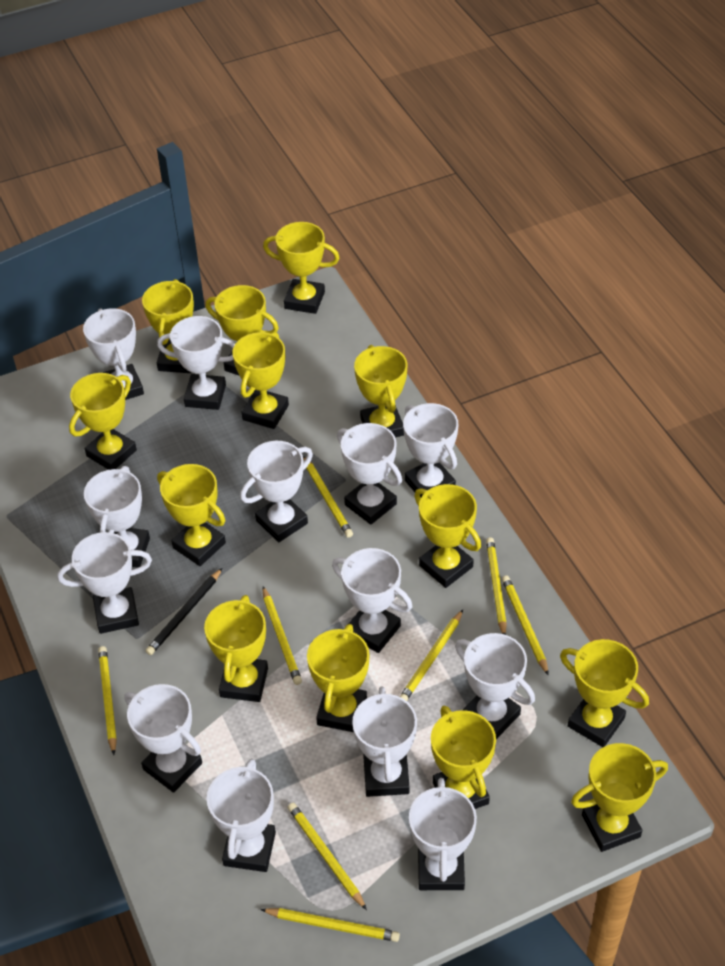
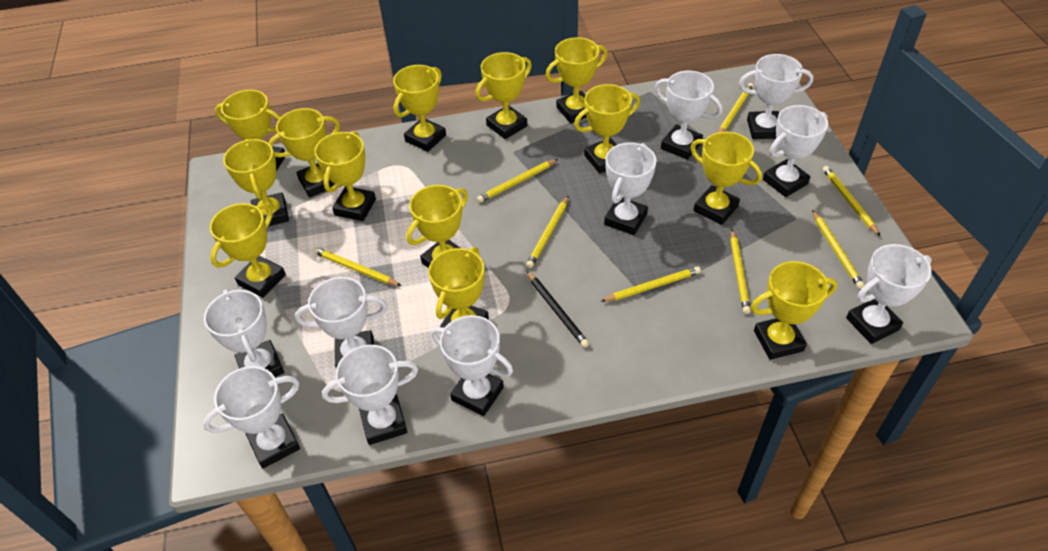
white trophy: 13 -> 10

